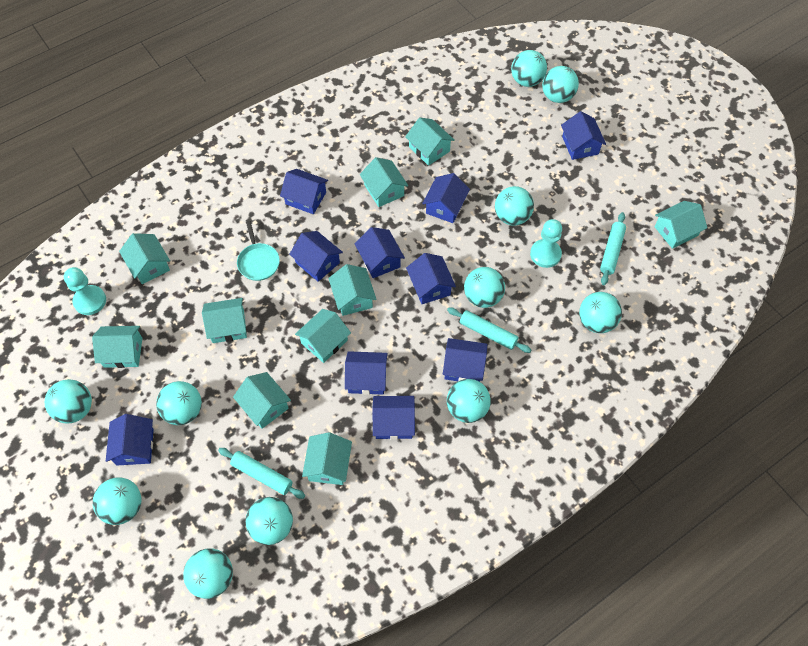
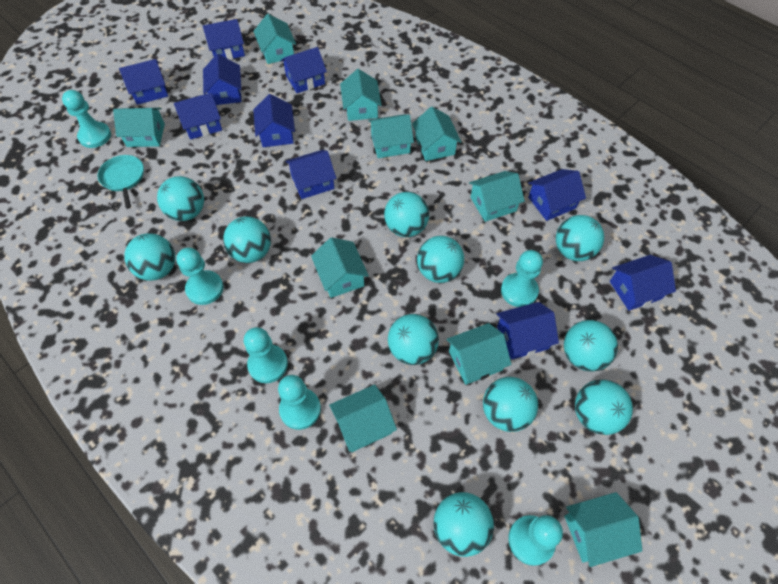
turquoise pawn: 2 -> 6
turquoise rolling pin: 3 -> 0

